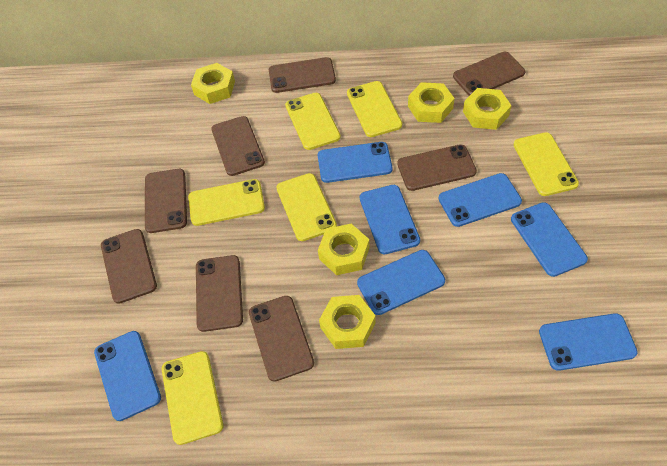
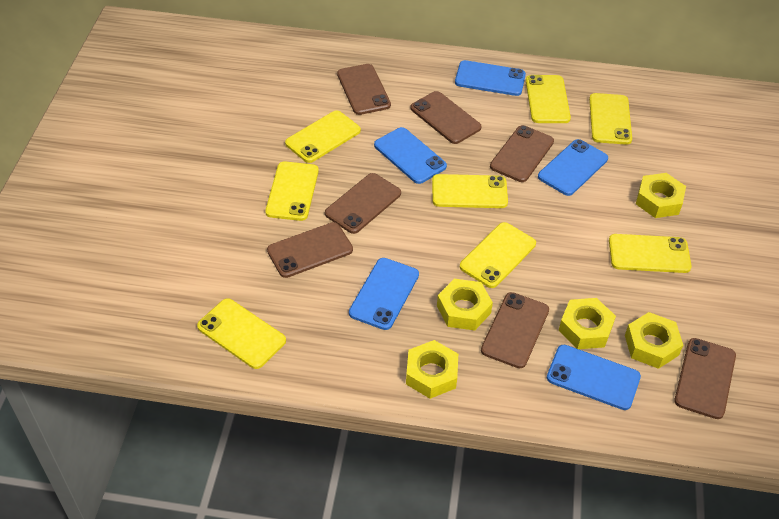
blue phone: 7 -> 5
brown phone: 8 -> 7
yellow phone: 6 -> 8

